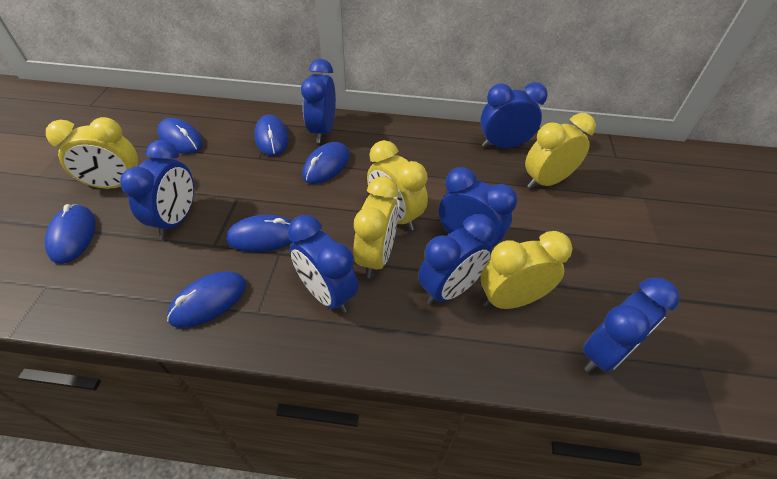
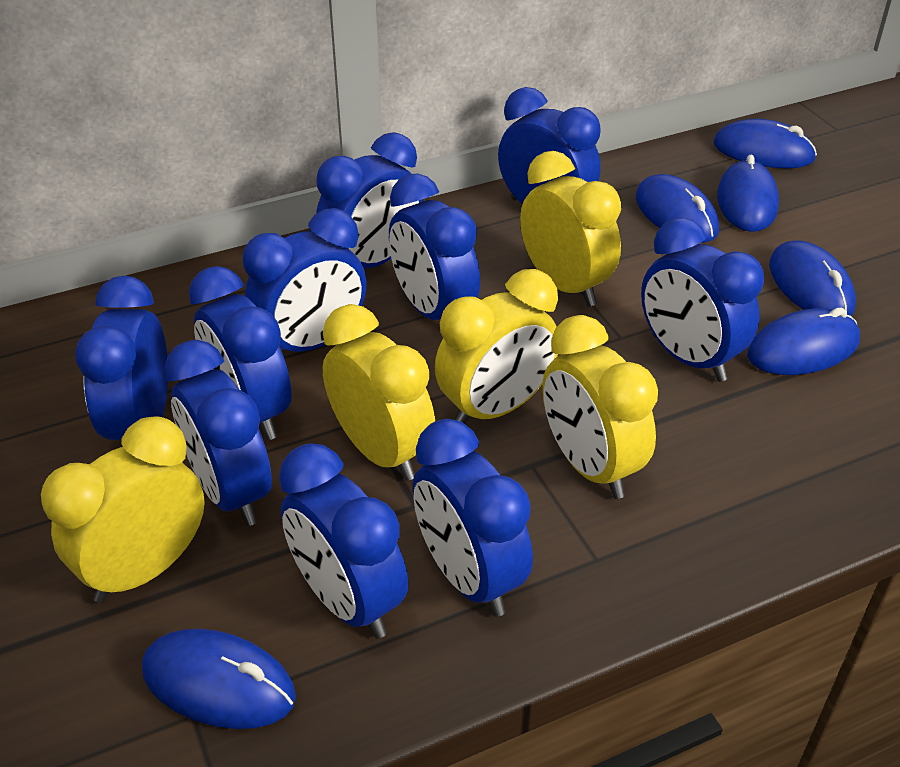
blue clock: 7 -> 10

